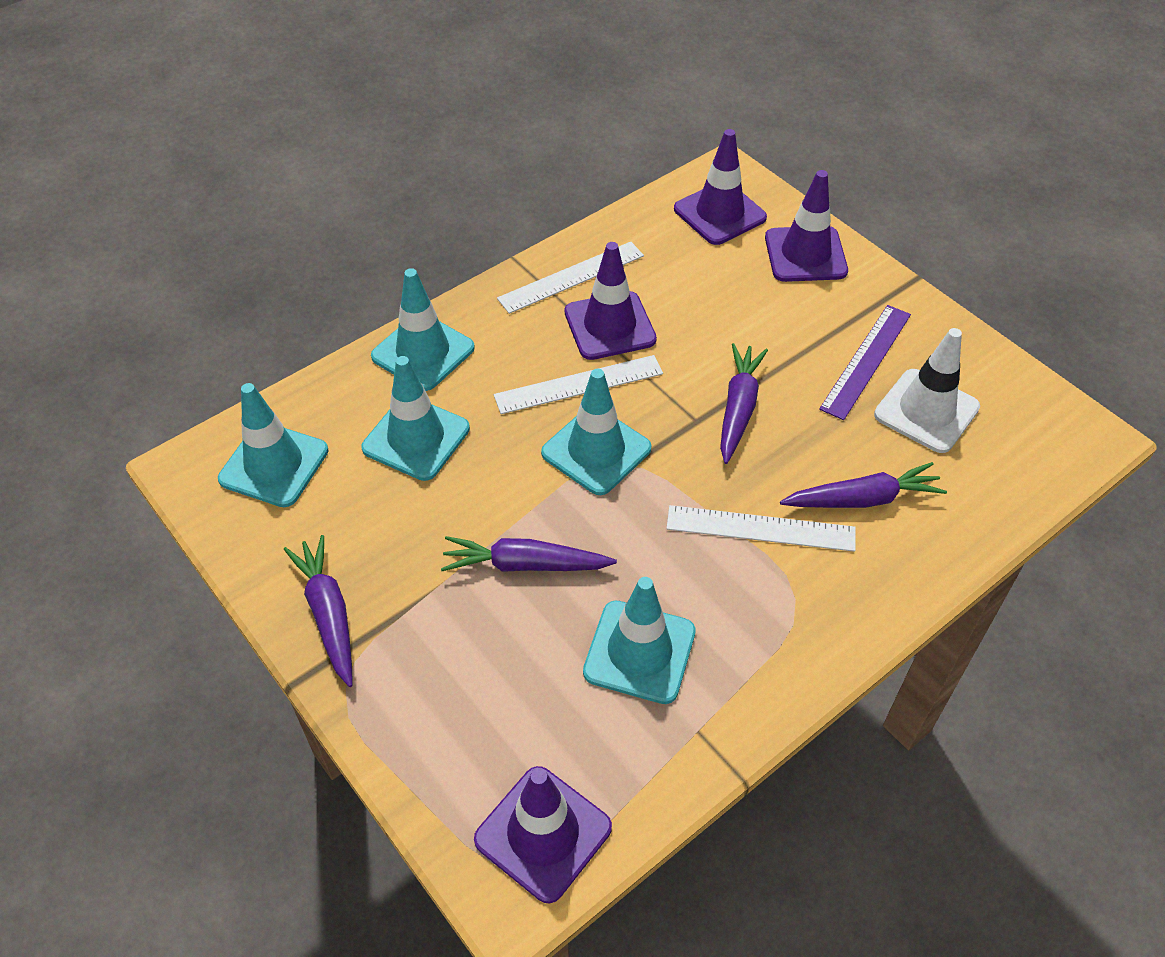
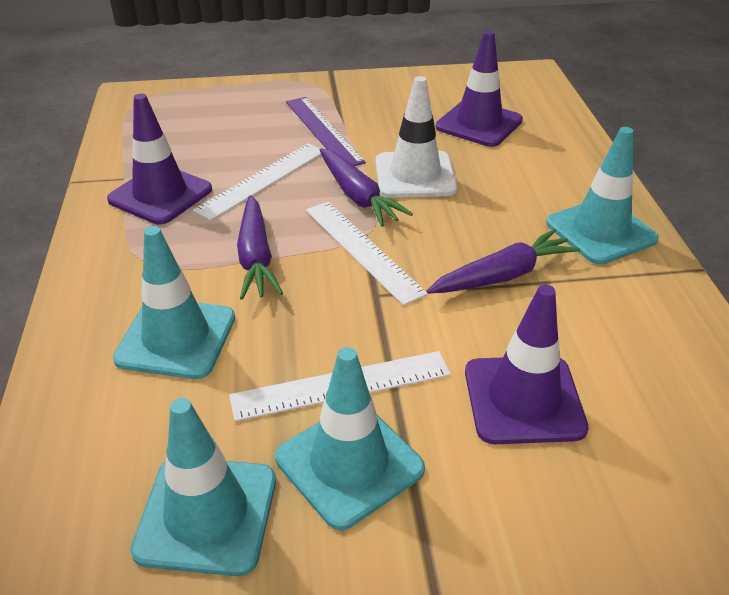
purple carrot: 4 -> 3
purple traffic cone: 4 -> 3
turquoise traffic cone: 5 -> 4

